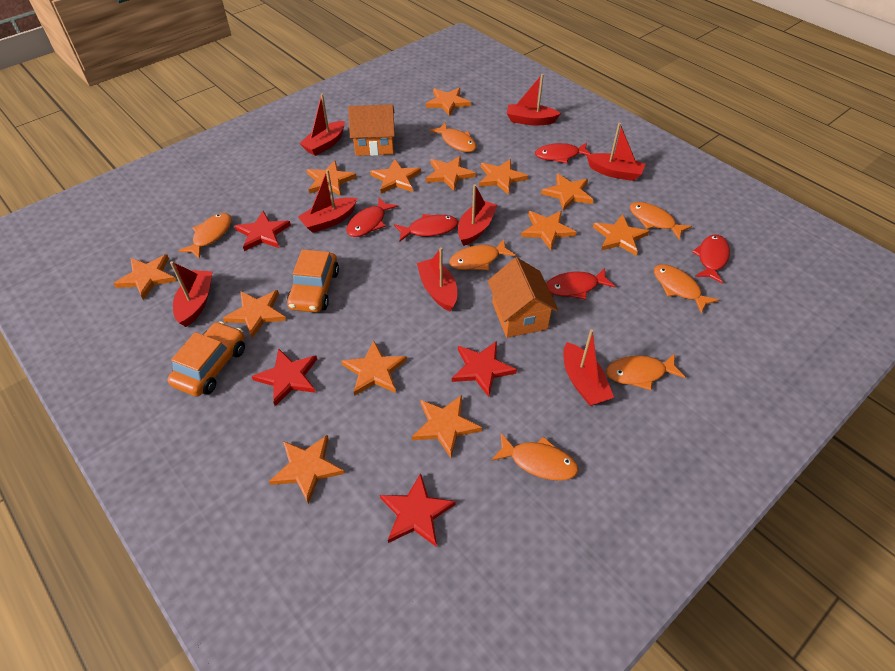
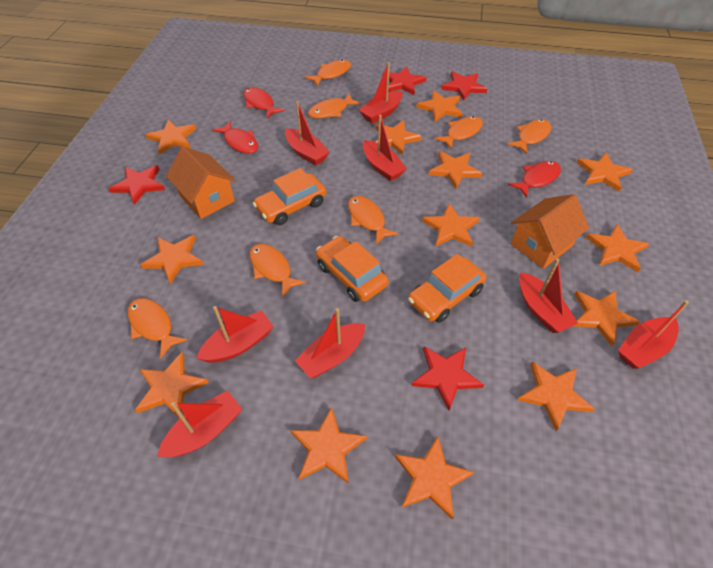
orange car: 2 -> 3
red fish: 5 -> 3

